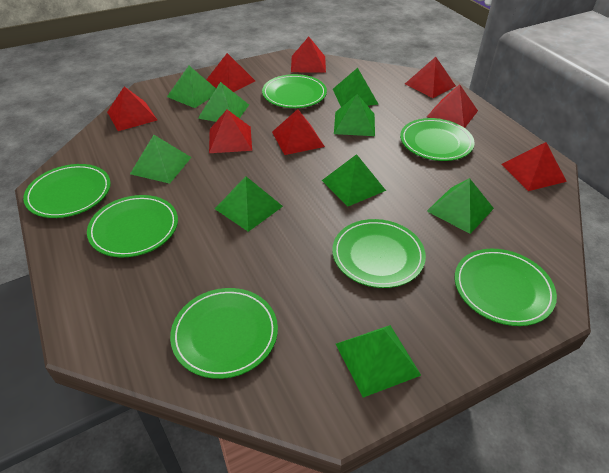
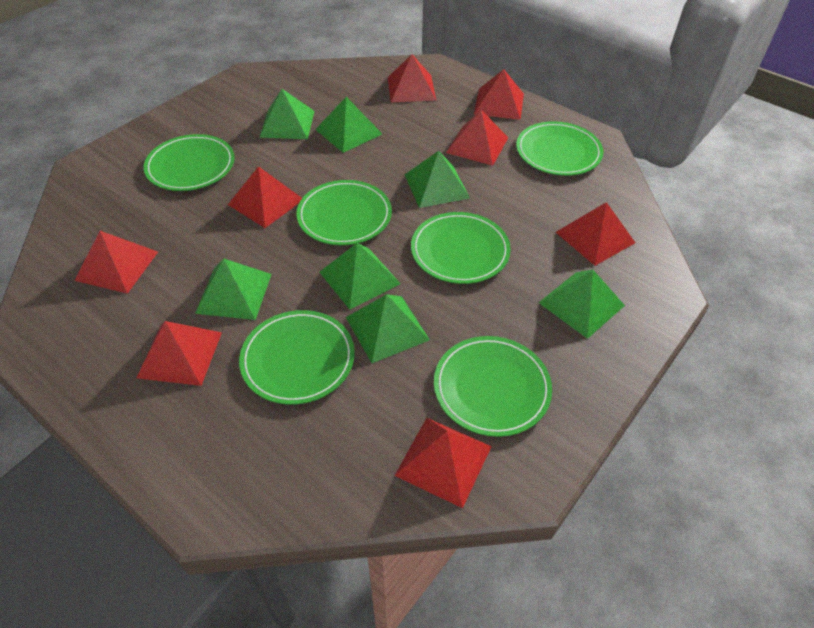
green plate: 7 -> 6
green pyramid: 9 -> 7

